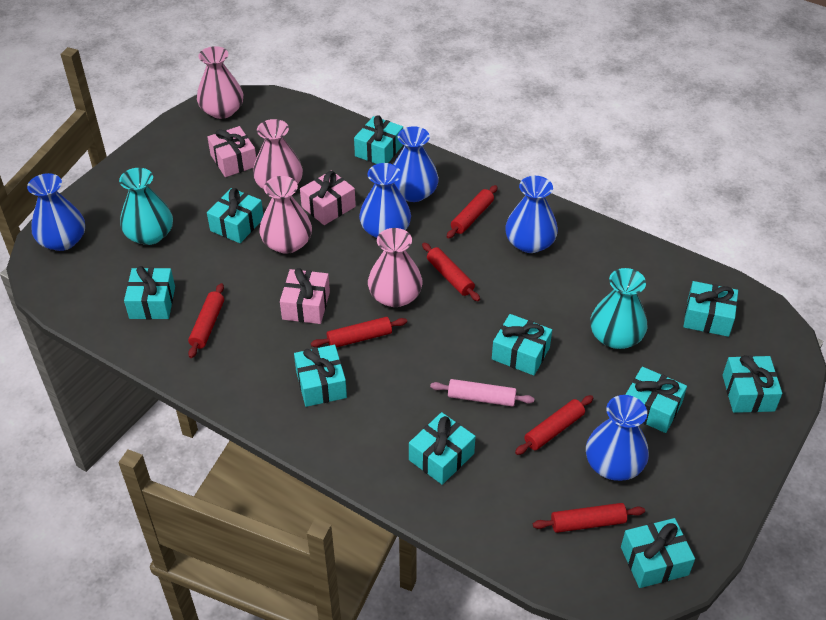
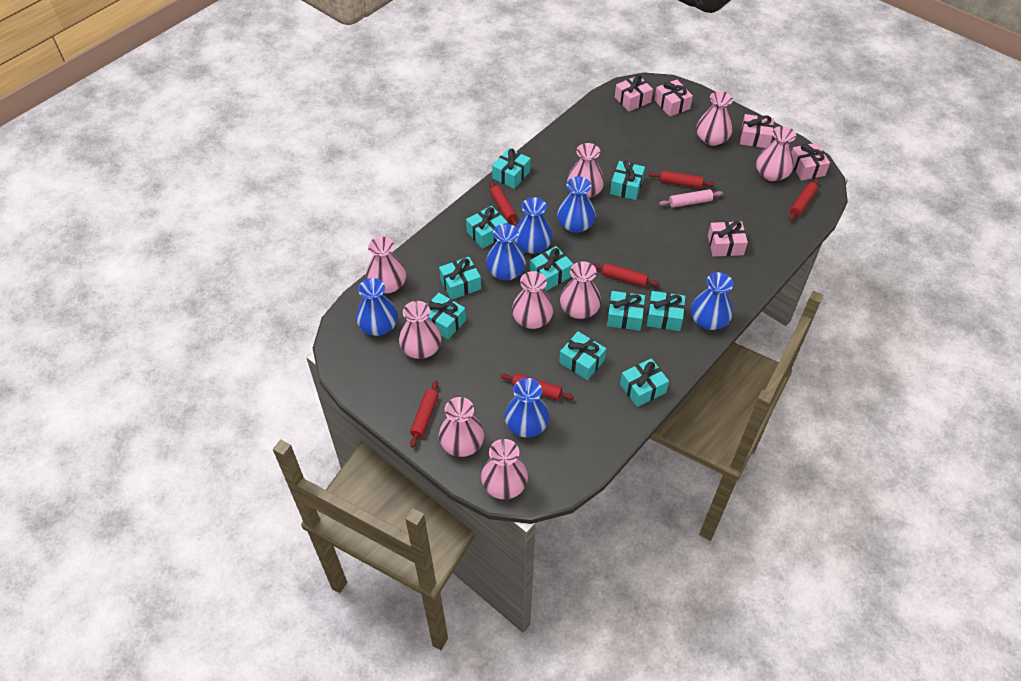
blue vase: 5 -> 6
pink gift: 3 -> 5
pink vase: 4 -> 9
turquoise vase: 2 -> 0

